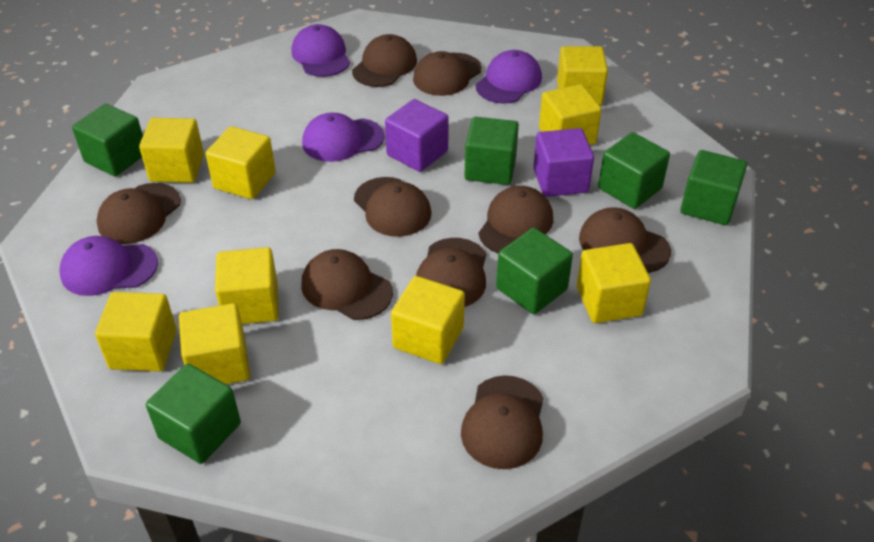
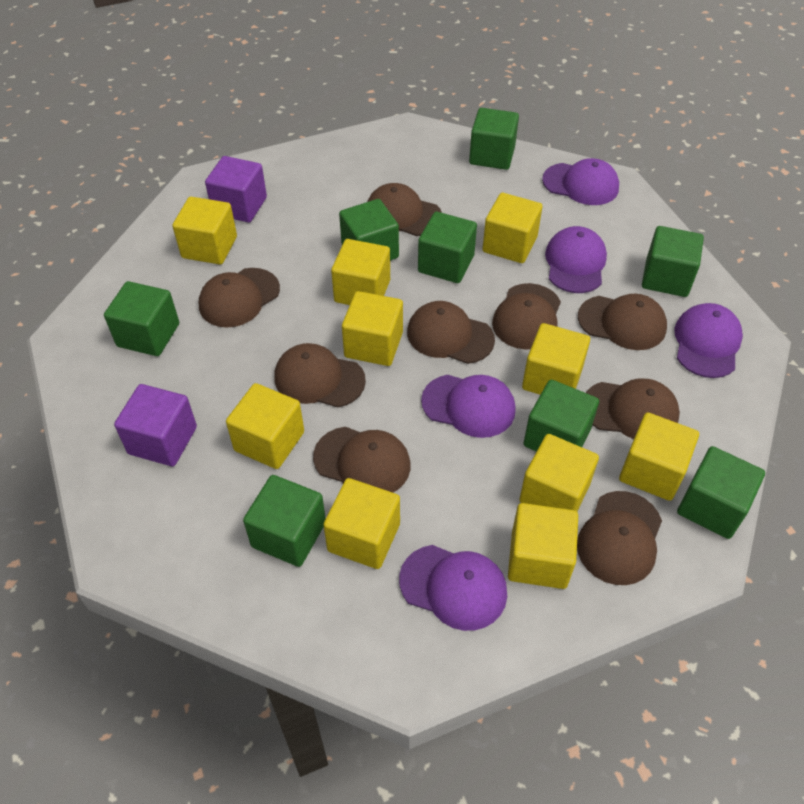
green cube: 6 -> 8
purple cap: 4 -> 5
yellow cube: 9 -> 10

